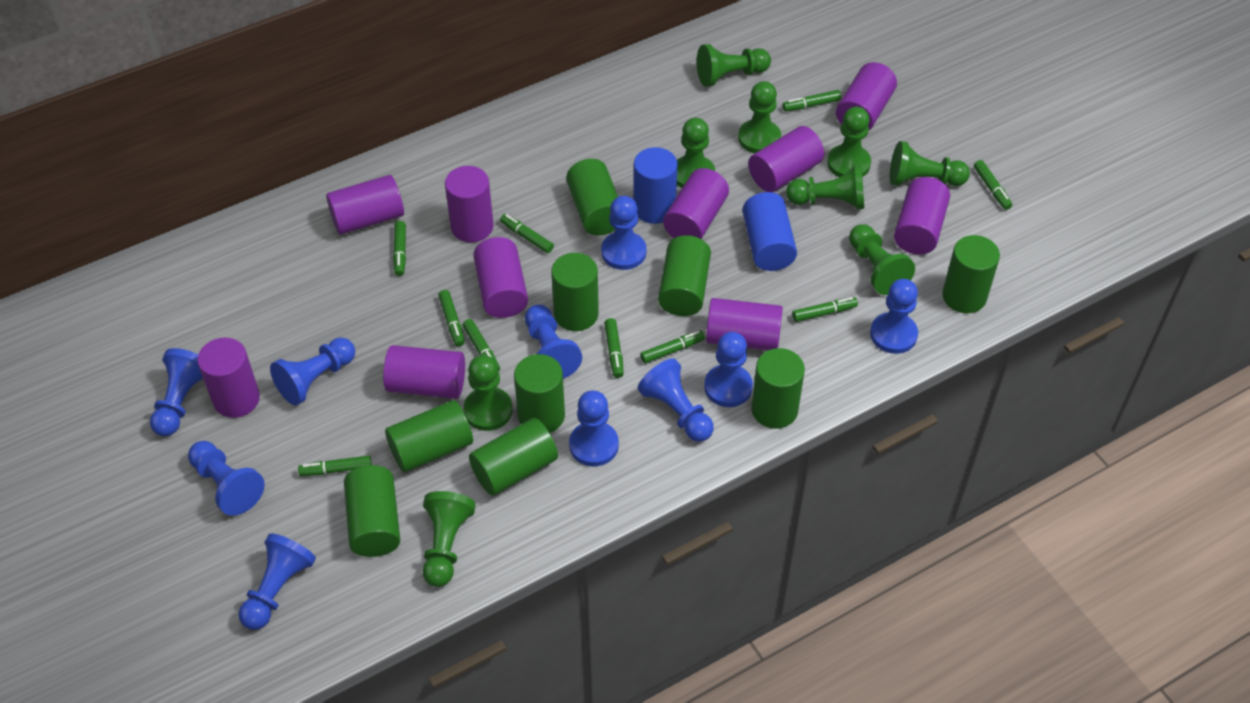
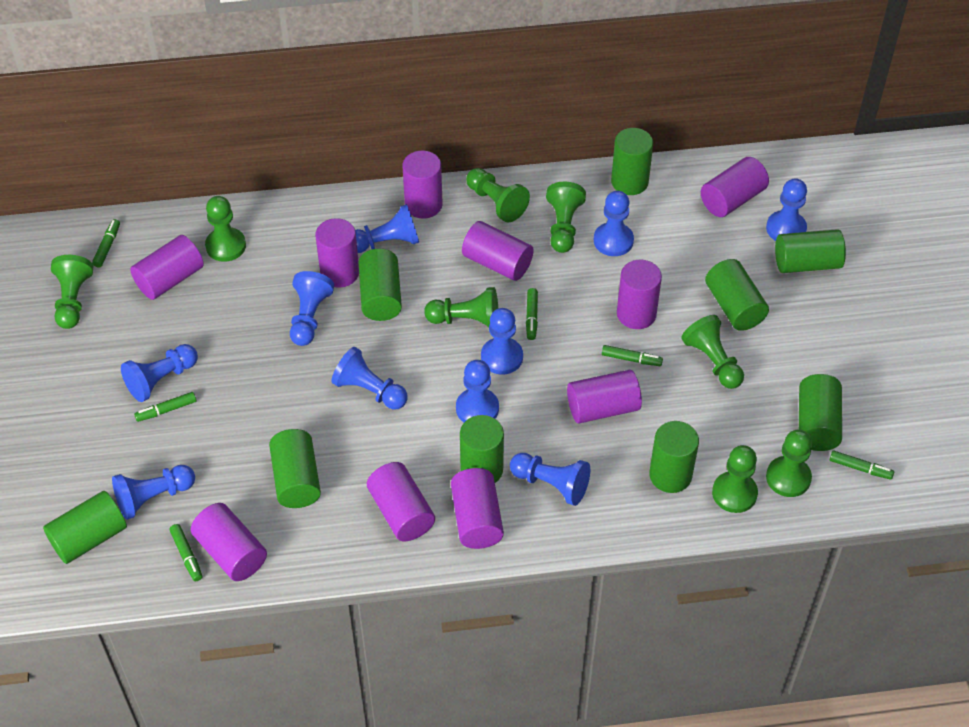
blue cylinder: 2 -> 0
green marker: 10 -> 6
green pawn: 9 -> 8

